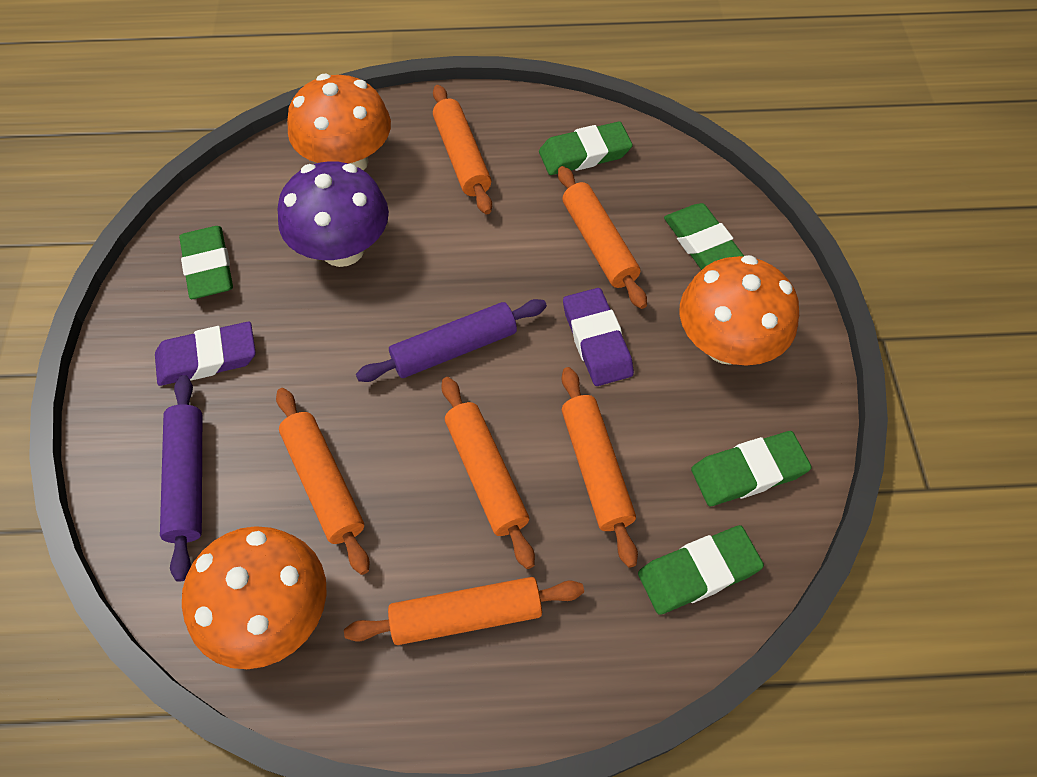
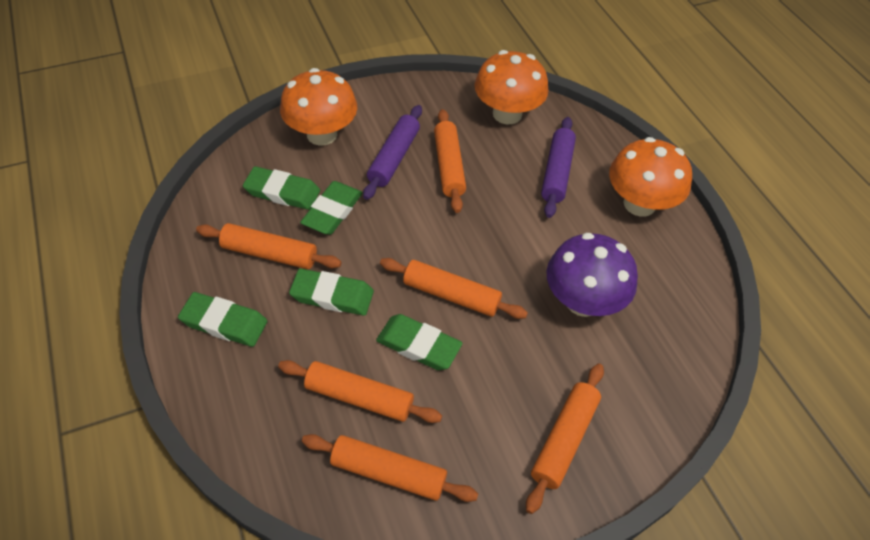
purple eraser: 2 -> 0

